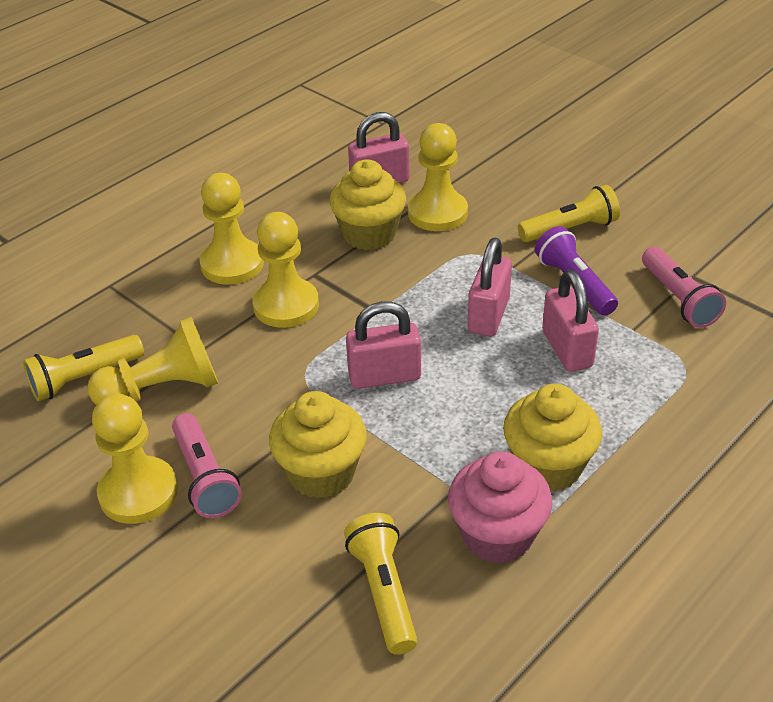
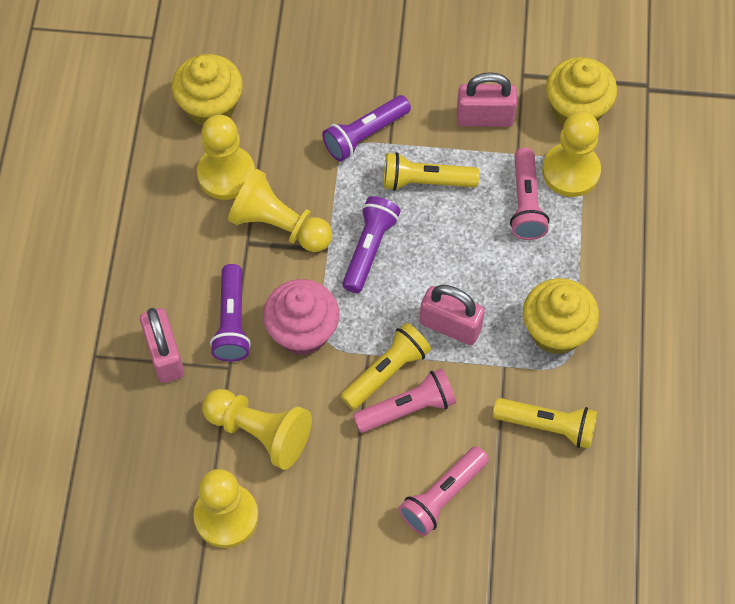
pink flashlight: 2 -> 3
pink padlock: 4 -> 3
purple flashlight: 1 -> 3

